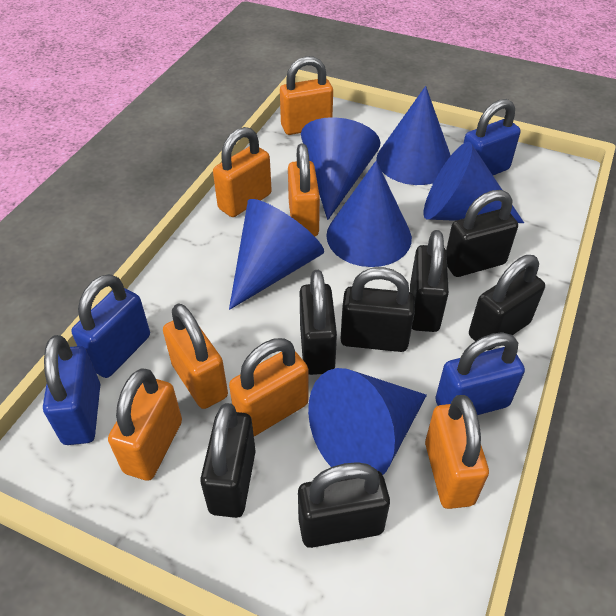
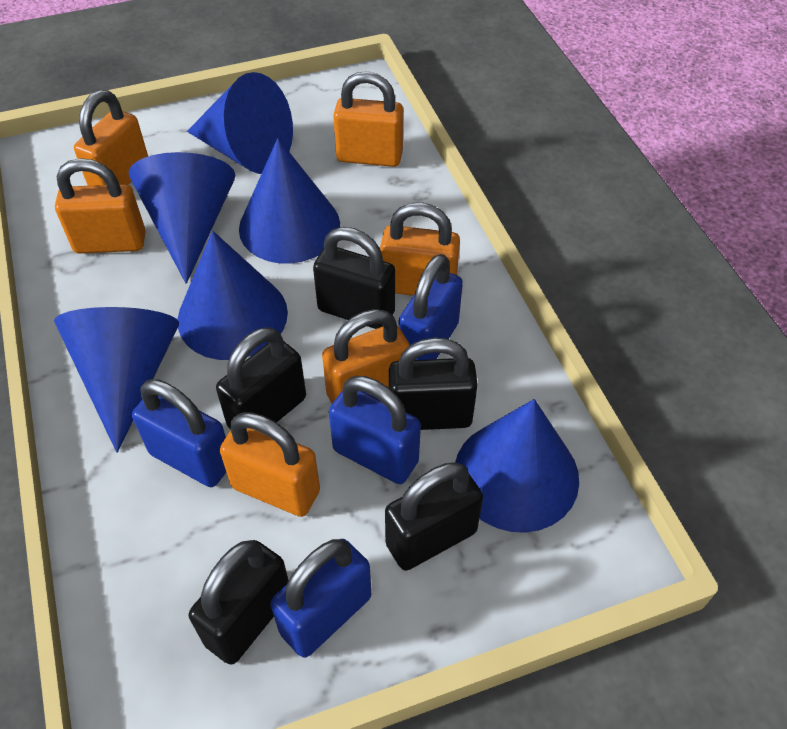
black padlock: 7 -> 5
orange padlock: 7 -> 6

